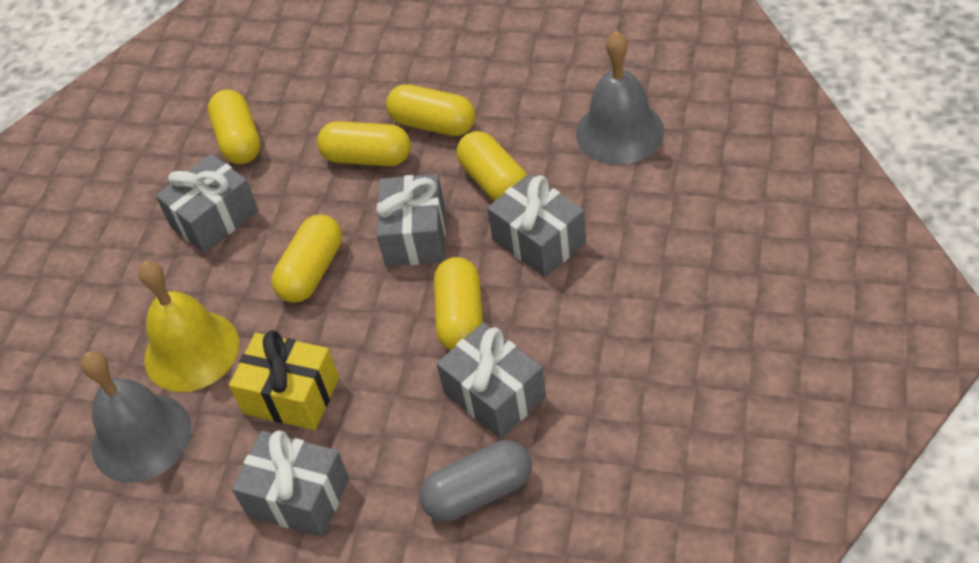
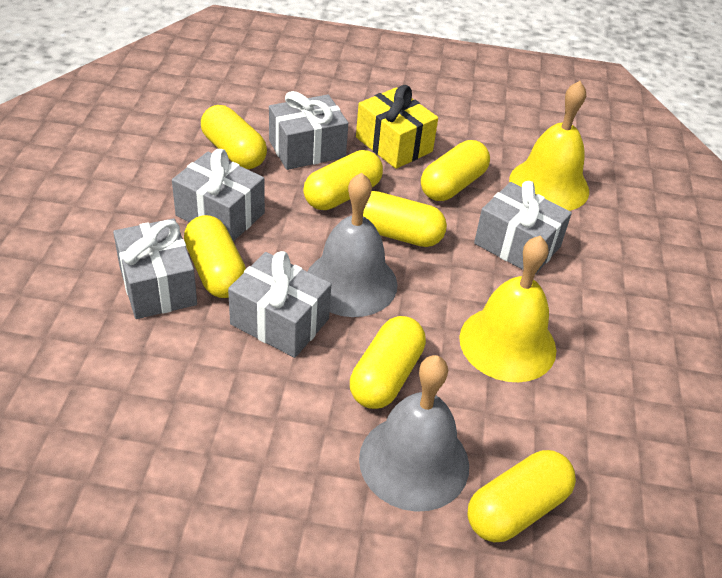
grey capsule: 1 -> 0
yellow bell: 1 -> 2
yellow capsule: 6 -> 7

